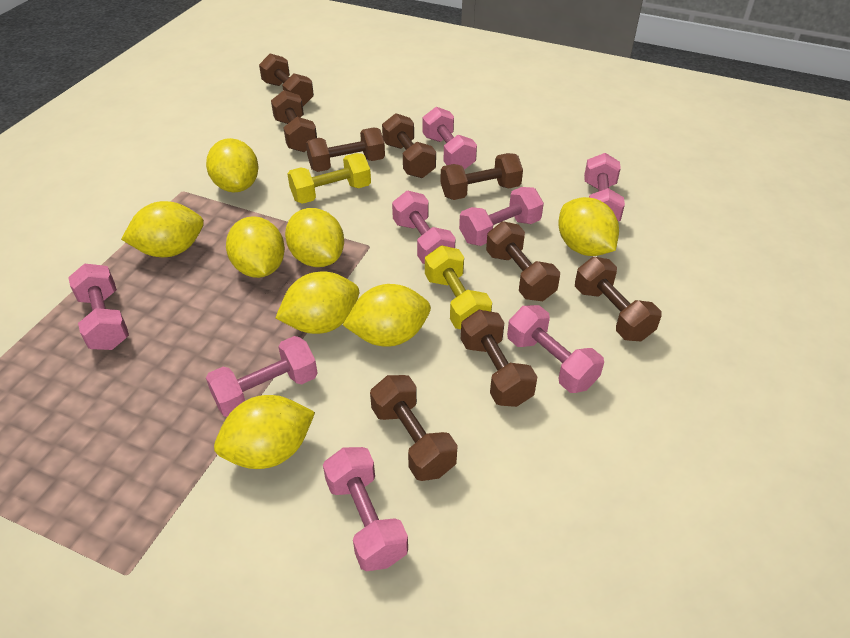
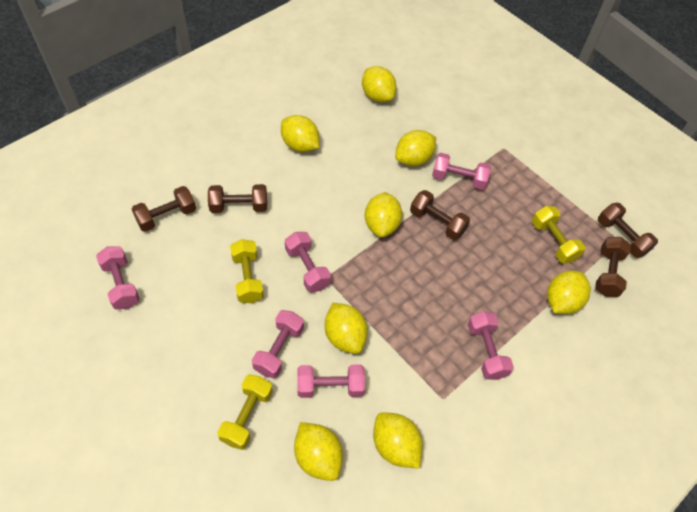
brown dumbbell: 9 -> 5
pink dumbbell: 8 -> 6
yellow dumbbell: 2 -> 3

